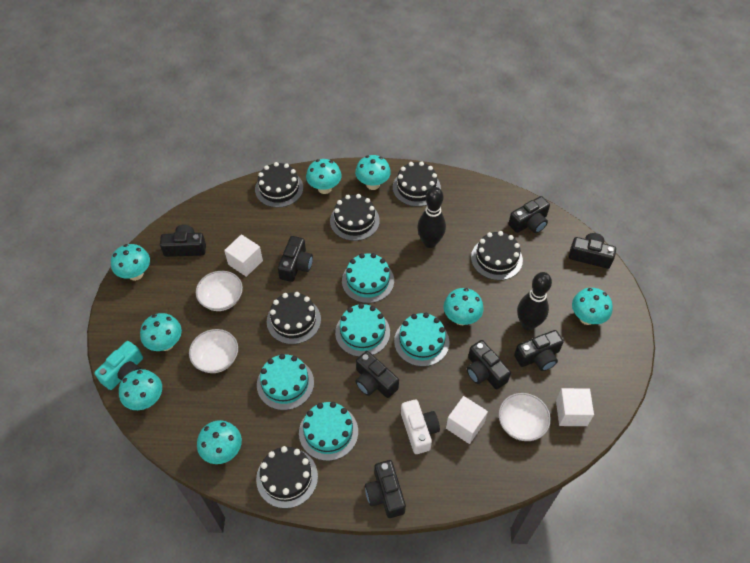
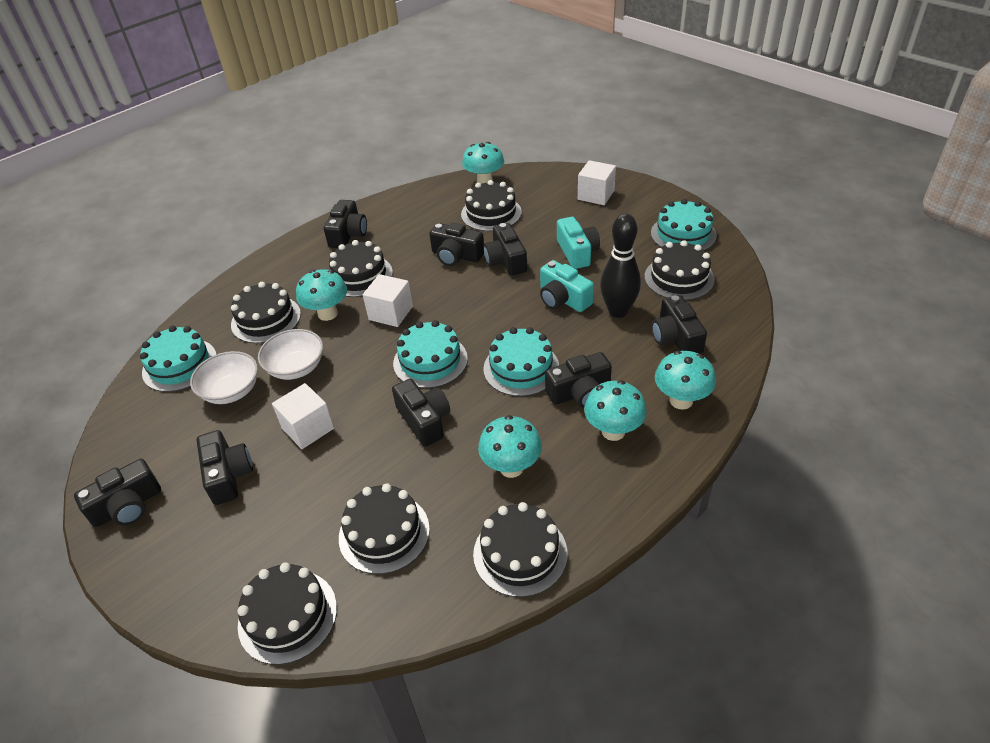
black bowling pin: 2 -> 1
black cake: 6 -> 7
turquoise cake: 5 -> 4
turquoise camera: 1 -> 2
turquoise mushroom: 8 -> 5
white bowl: 3 -> 2
white camera: 1 -> 0

